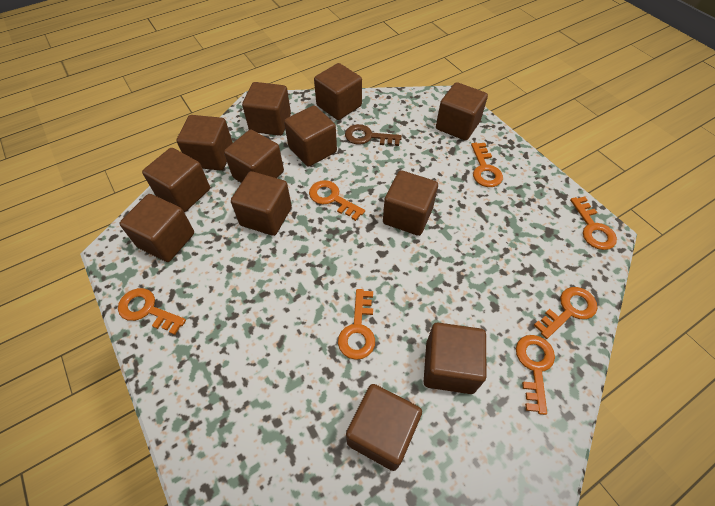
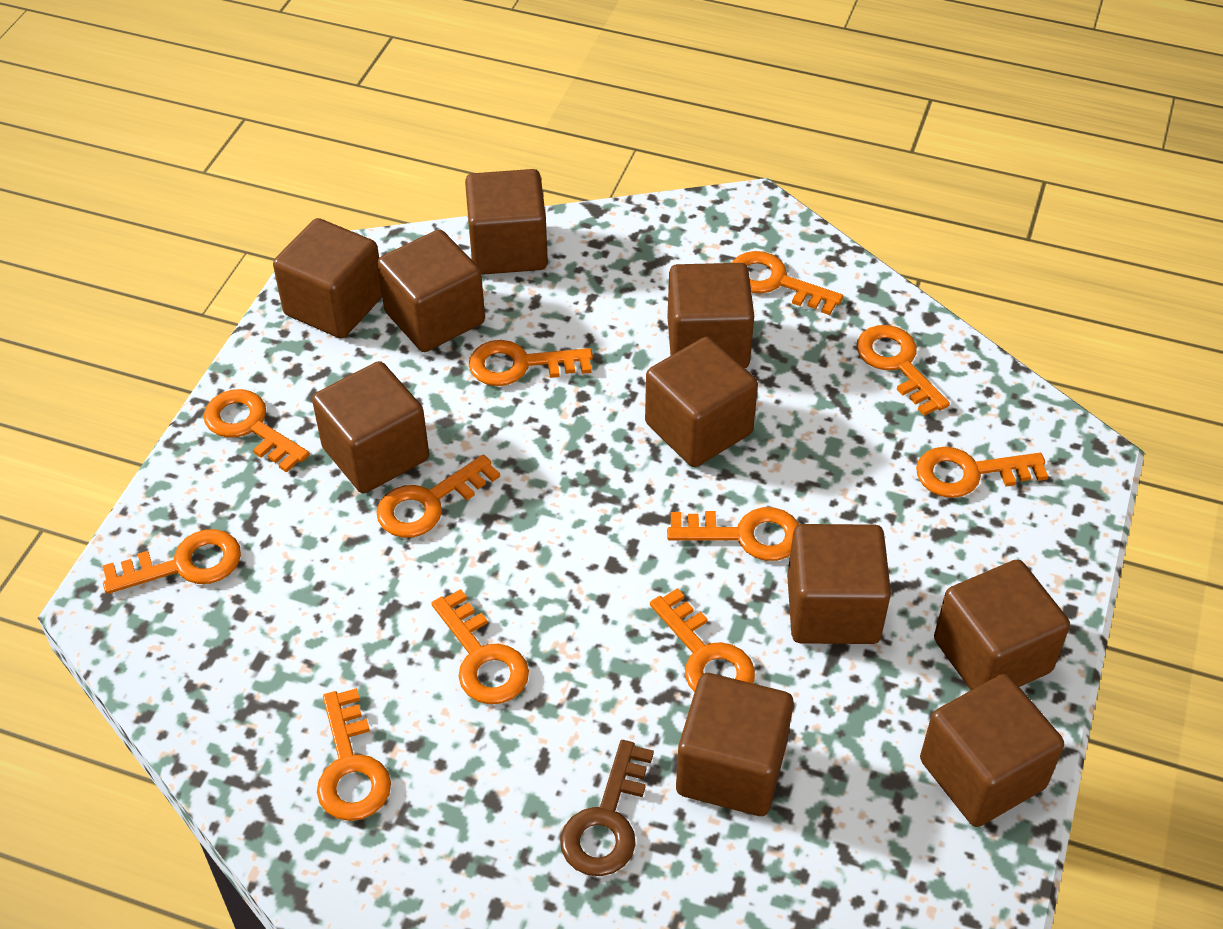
brown cube: 12 -> 10
orange key: 7 -> 11

